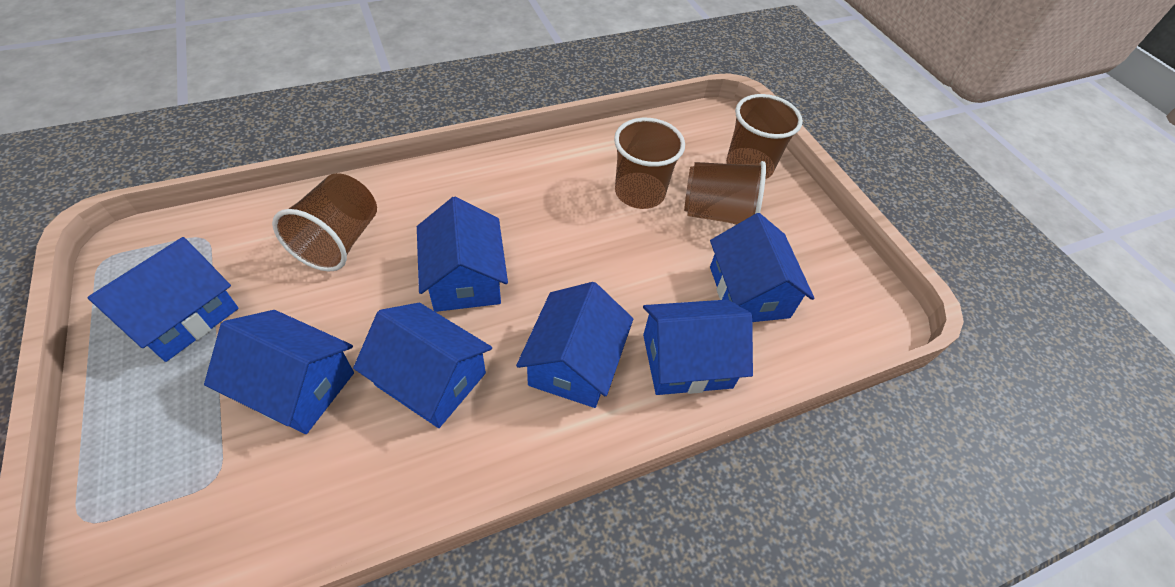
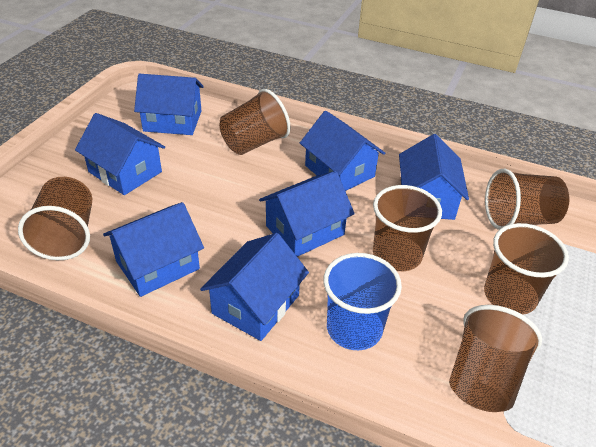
blue cup: 0 -> 1
brown cup: 4 -> 6

